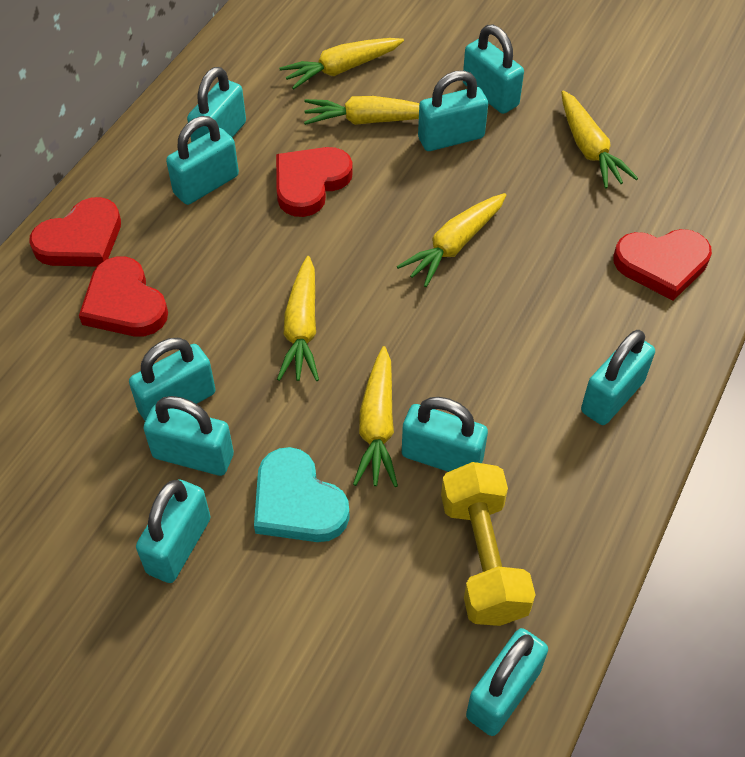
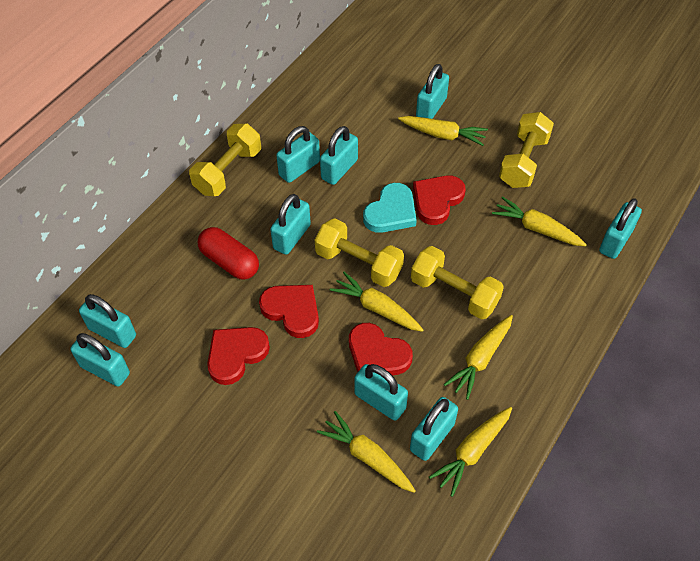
red capsule: 0 -> 1
turquoise padlock: 10 -> 9
yellow dumbbell: 1 -> 4

